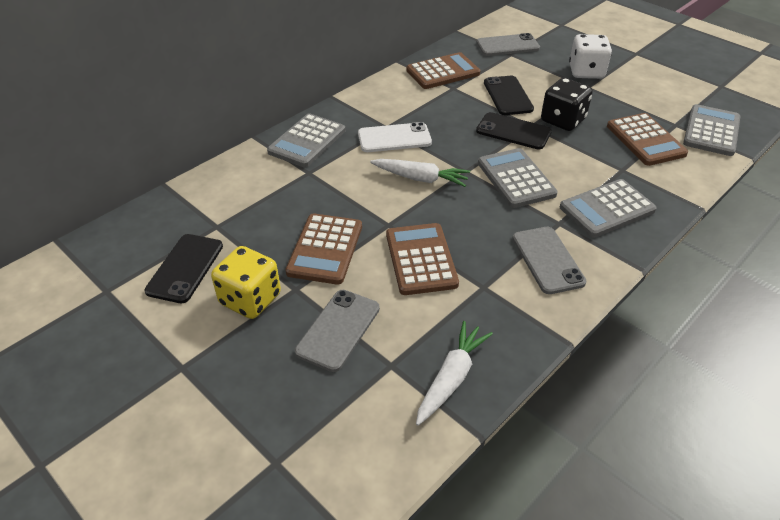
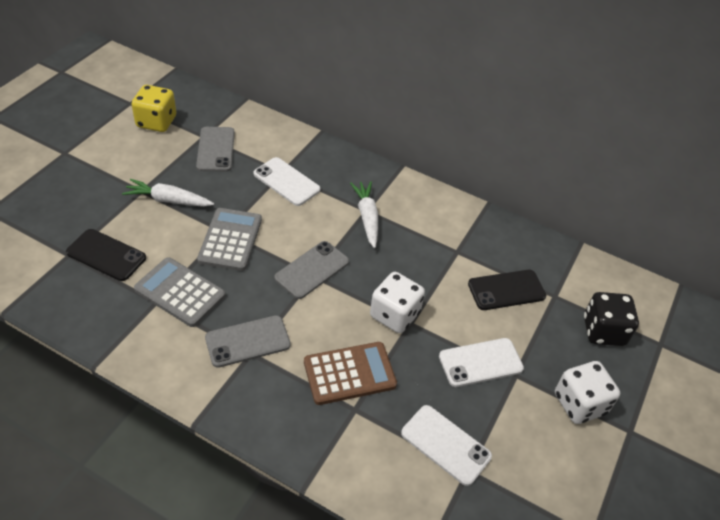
black phone: 3 -> 2
brown calculator: 4 -> 1
grey calculator: 4 -> 2
white dice: 1 -> 2
white phone: 1 -> 3

